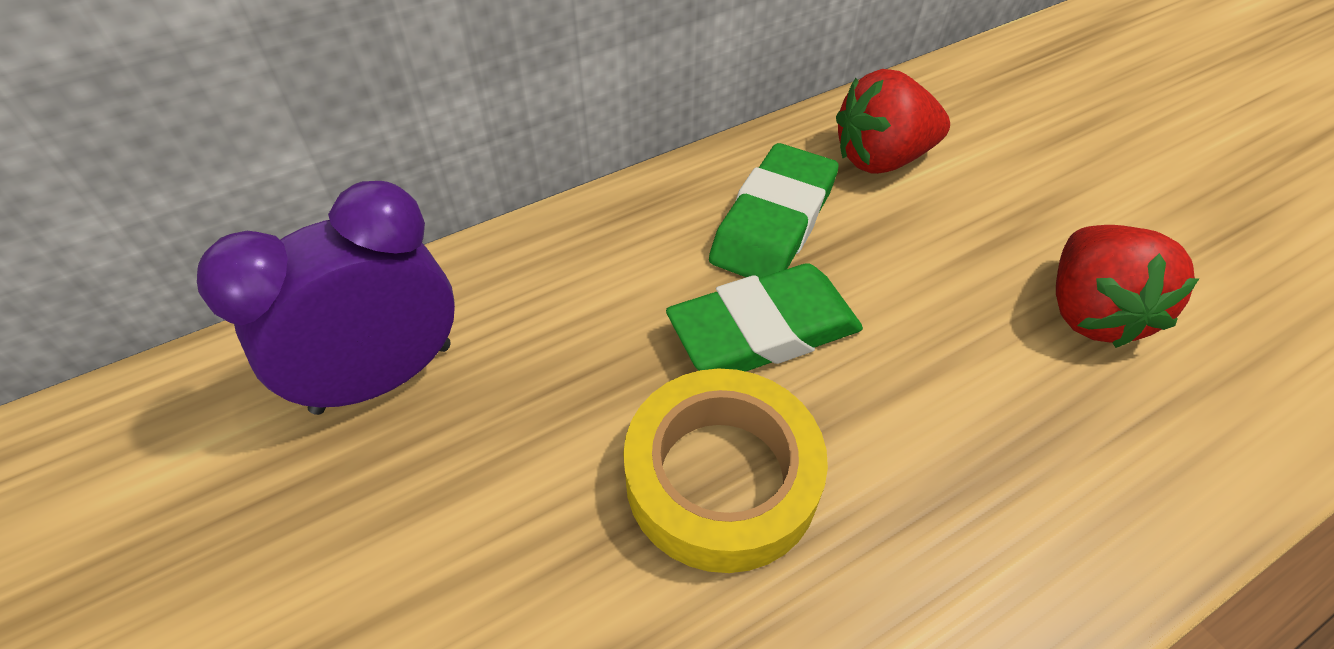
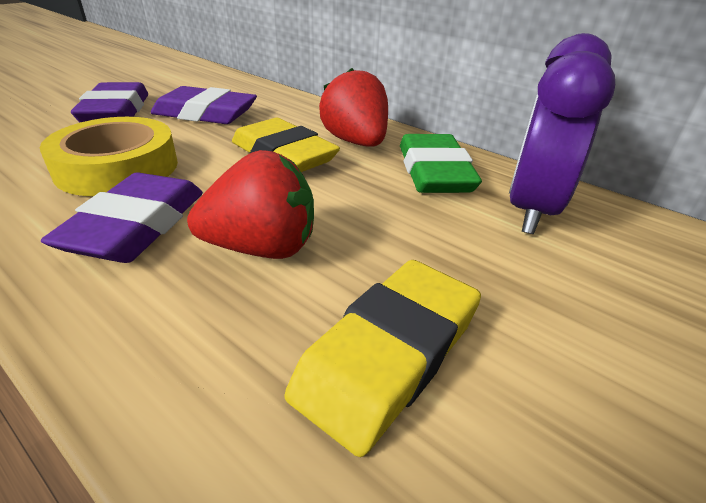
green eraser: 2 -> 1
purple eraser: 0 -> 3
yellow eraser: 0 -> 2

